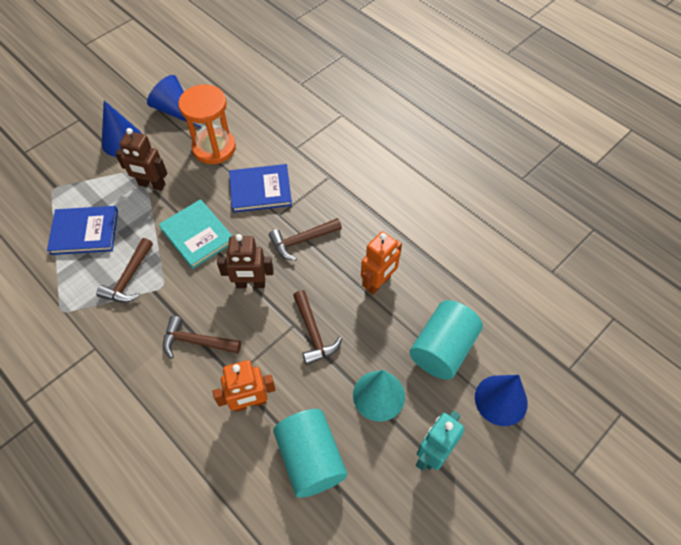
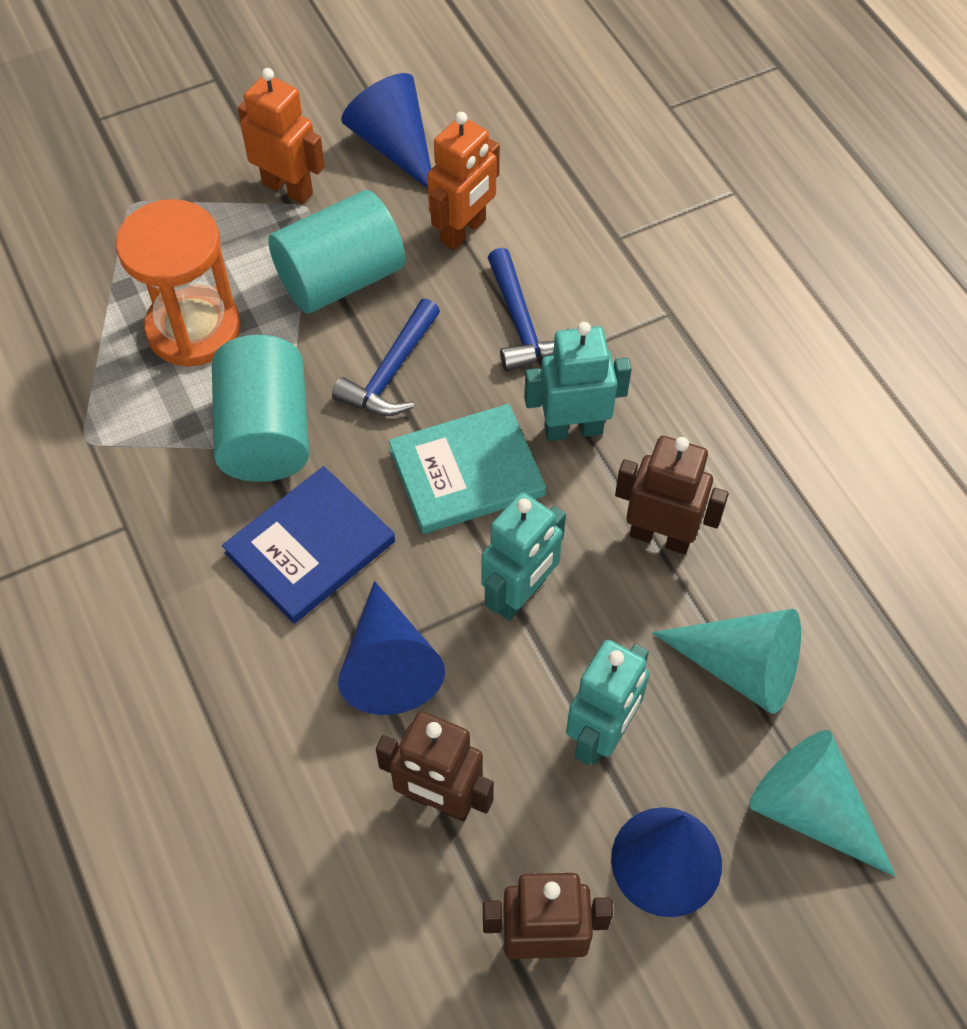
blue book: 2 -> 1
blue hammer: 0 -> 2
brown hammer: 4 -> 0
brown robot: 2 -> 3
turquoise cone: 1 -> 2
turquoise robot: 1 -> 3

